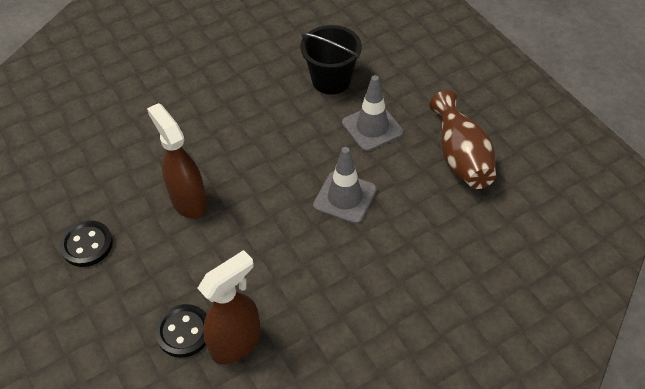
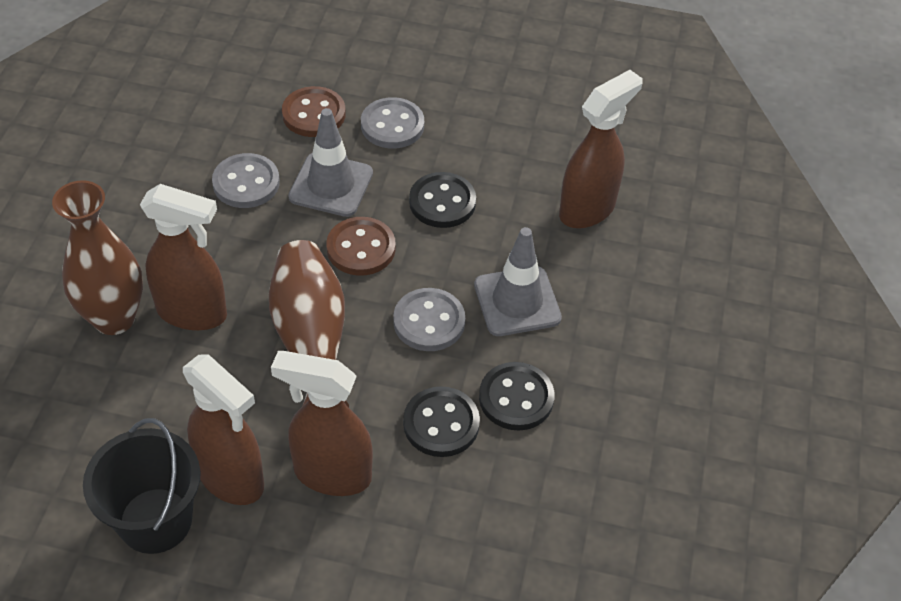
black button: 2 -> 3
brown button: 0 -> 2
brown spray bottle: 2 -> 4
brown vase: 1 -> 2
grey button: 0 -> 3

